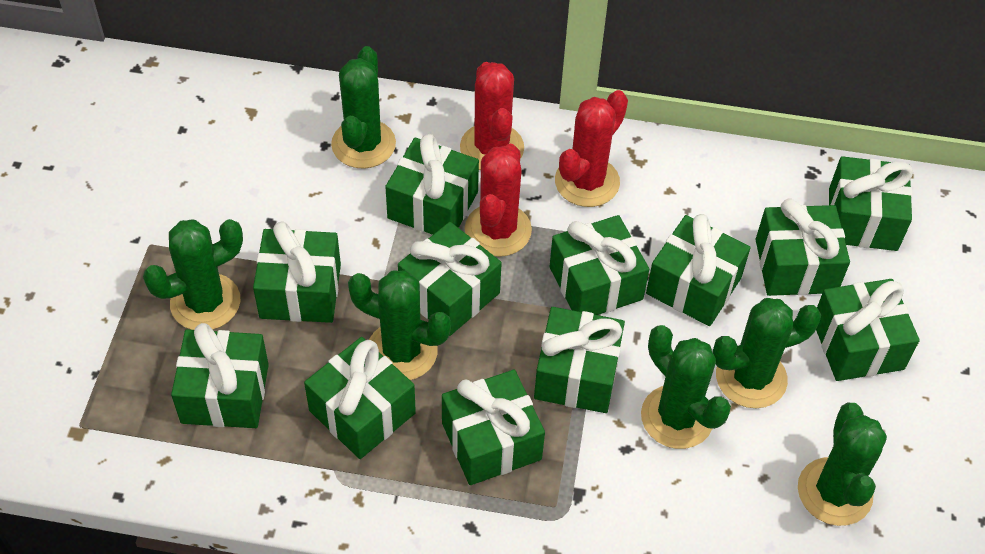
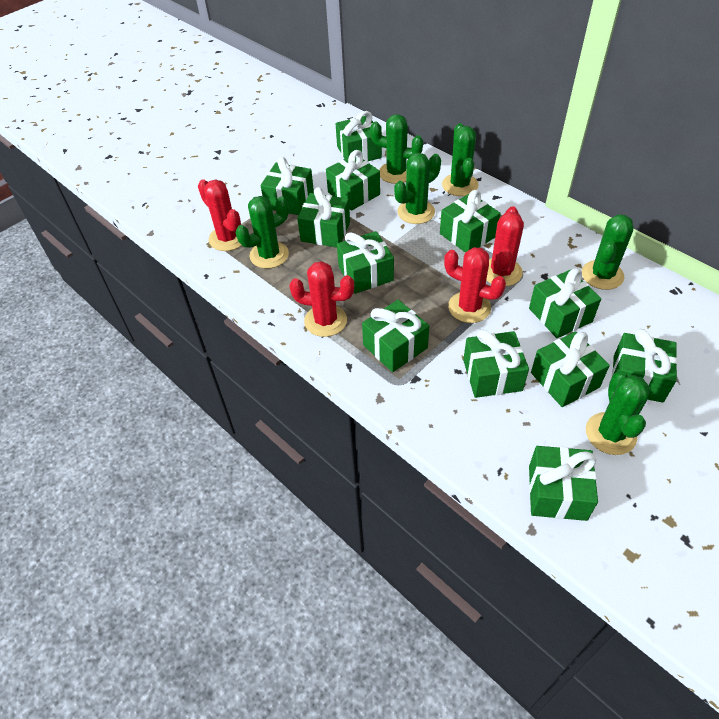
red cactus: 3 -> 4

